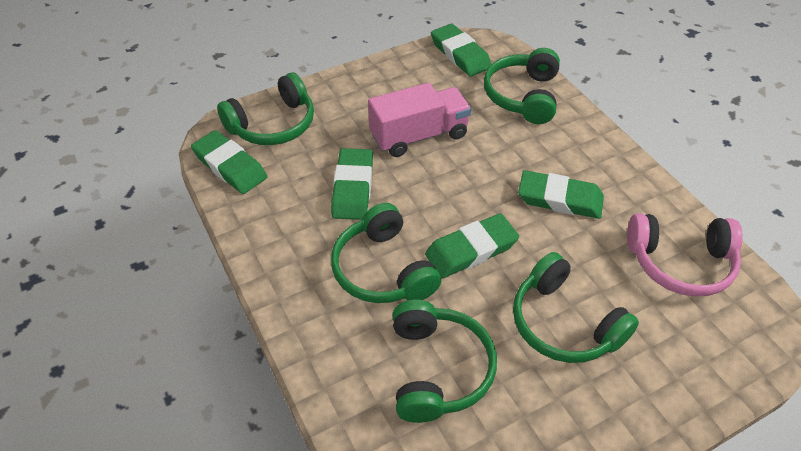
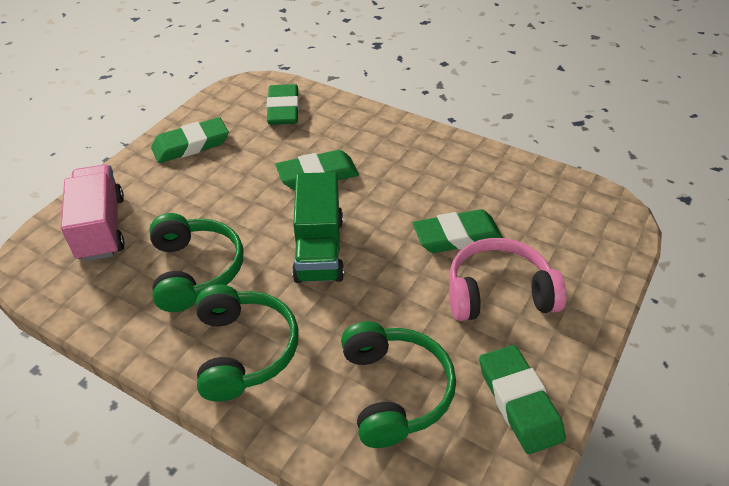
green headphones: 5 -> 3
green truck: 0 -> 1

